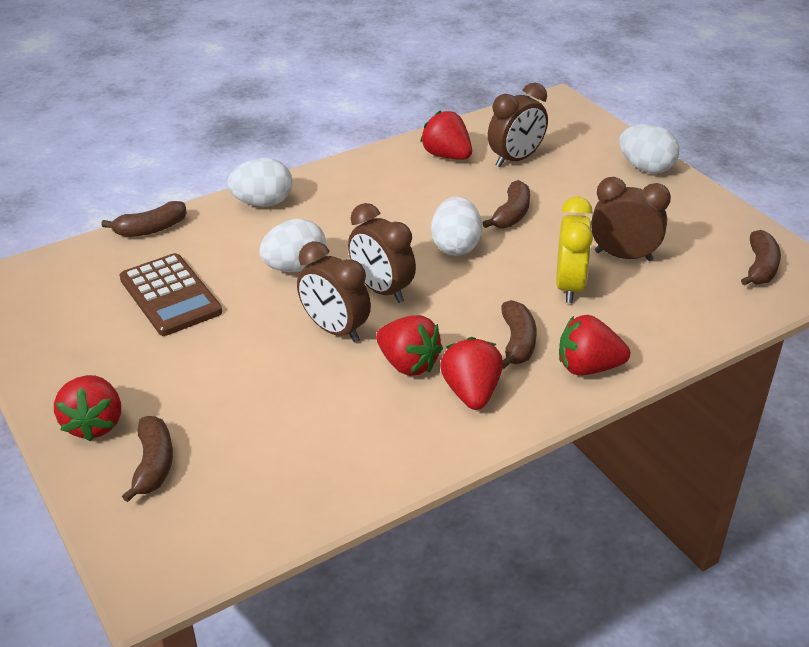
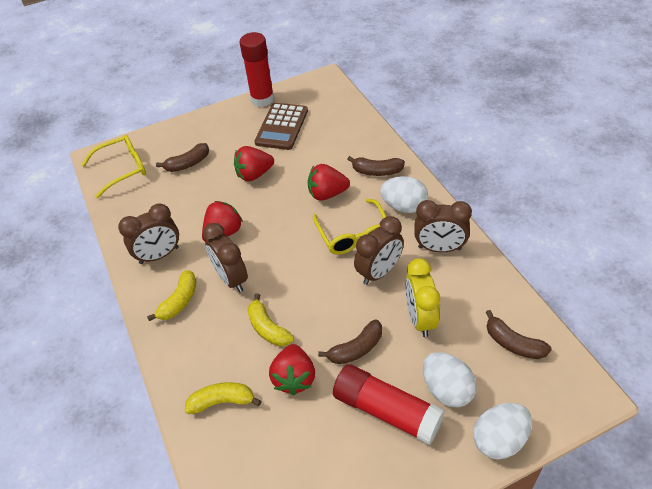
brown banana: 5 -> 4
red glue stick: 0 -> 2
red strawberry: 5 -> 4
white egg: 4 -> 3
yellow banana: 0 -> 3
yellow glasses: 0 -> 2

